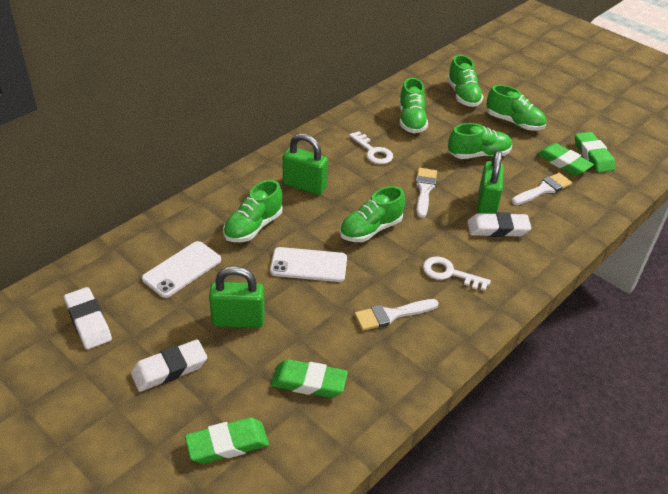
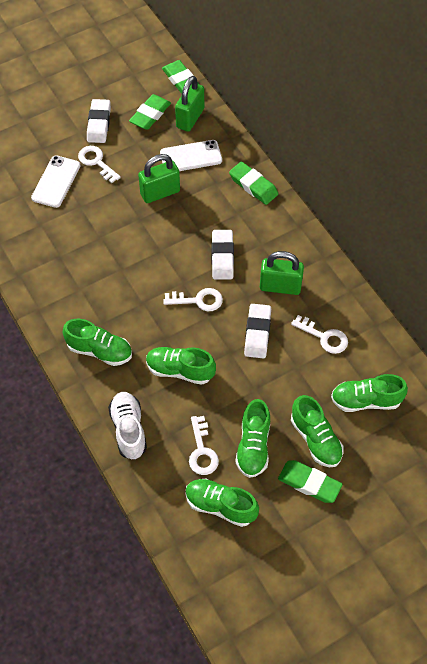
white brush: 3 -> 0
white key: 2 -> 4
white shoe: 0 -> 1

